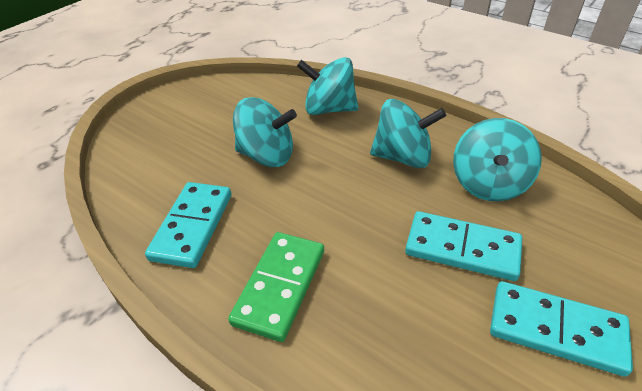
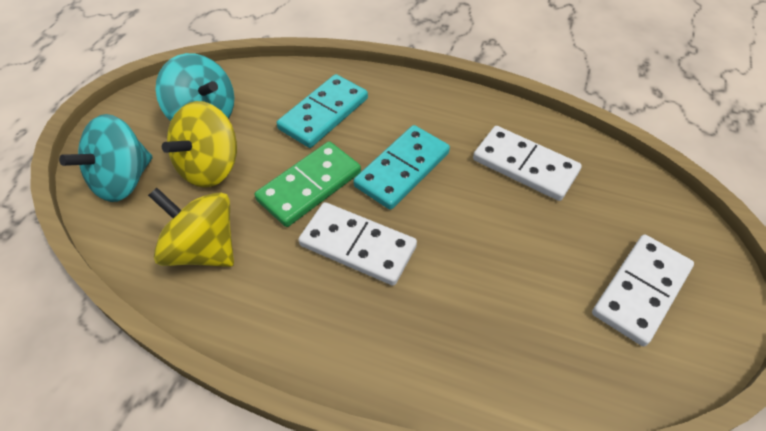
turquoise domino: 3 -> 2
turquoise spinning top: 4 -> 2
white domino: 0 -> 3
yellow spinning top: 0 -> 2

